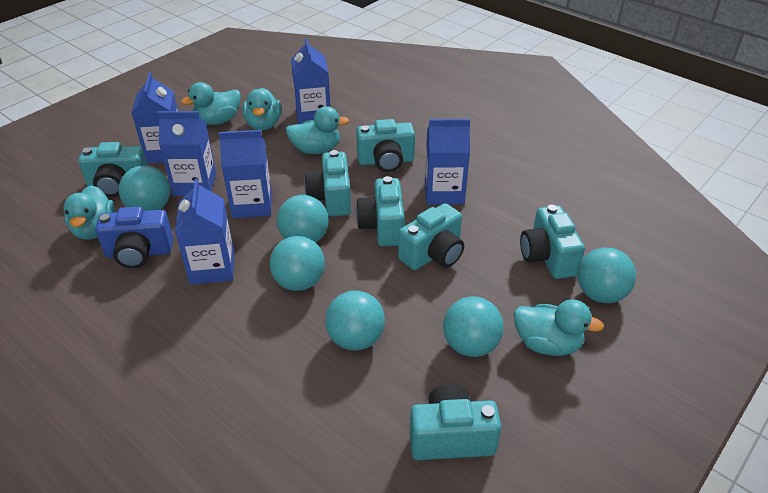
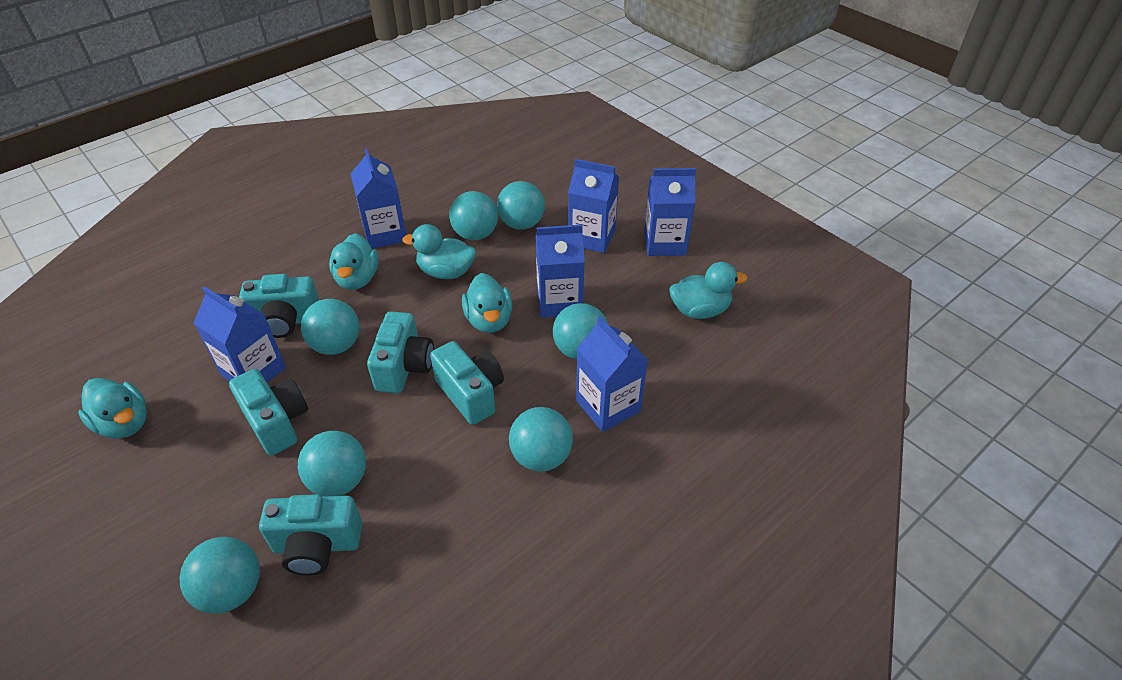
blue camera: 1 -> 0
turquoise ball: 6 -> 7
turquoise camera: 7 -> 5

